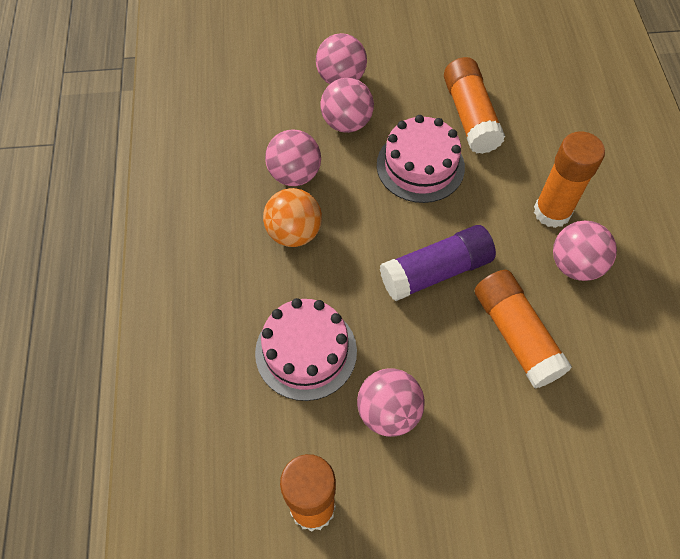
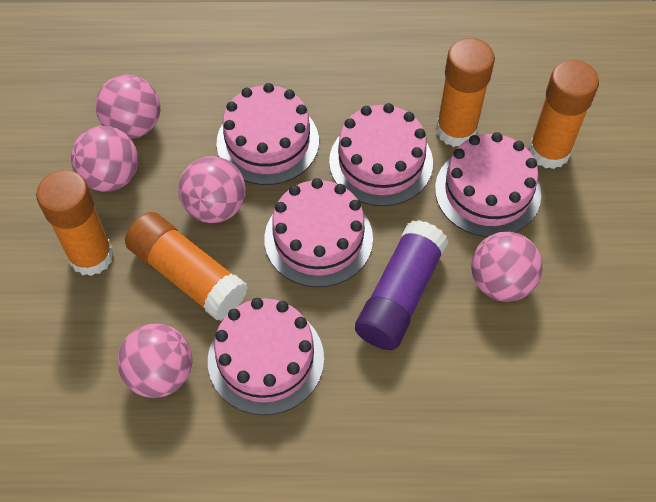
orange ball: 1 -> 0
pink cake: 2 -> 5

